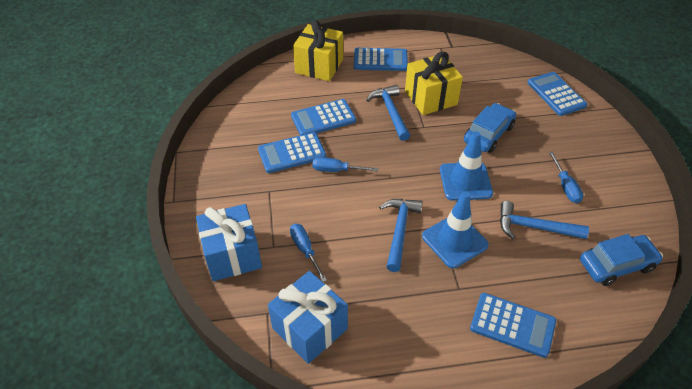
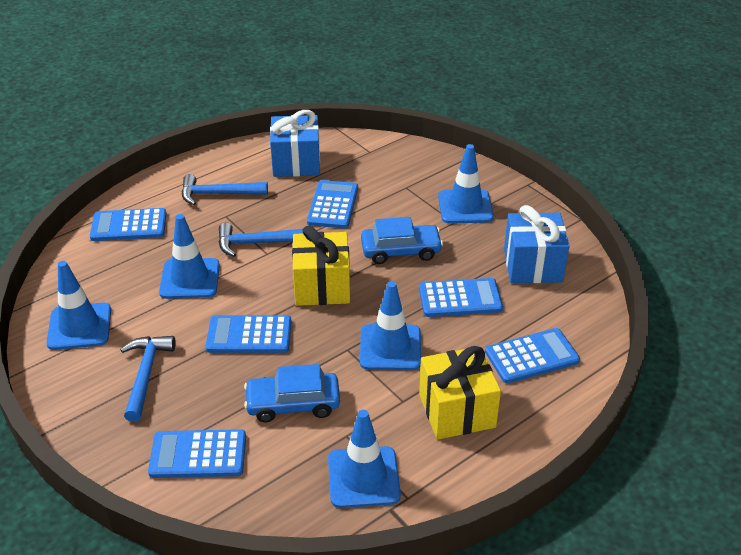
blue calculator: 5 -> 6
blue screwdriver: 3 -> 0
blue traffic cone: 2 -> 5

